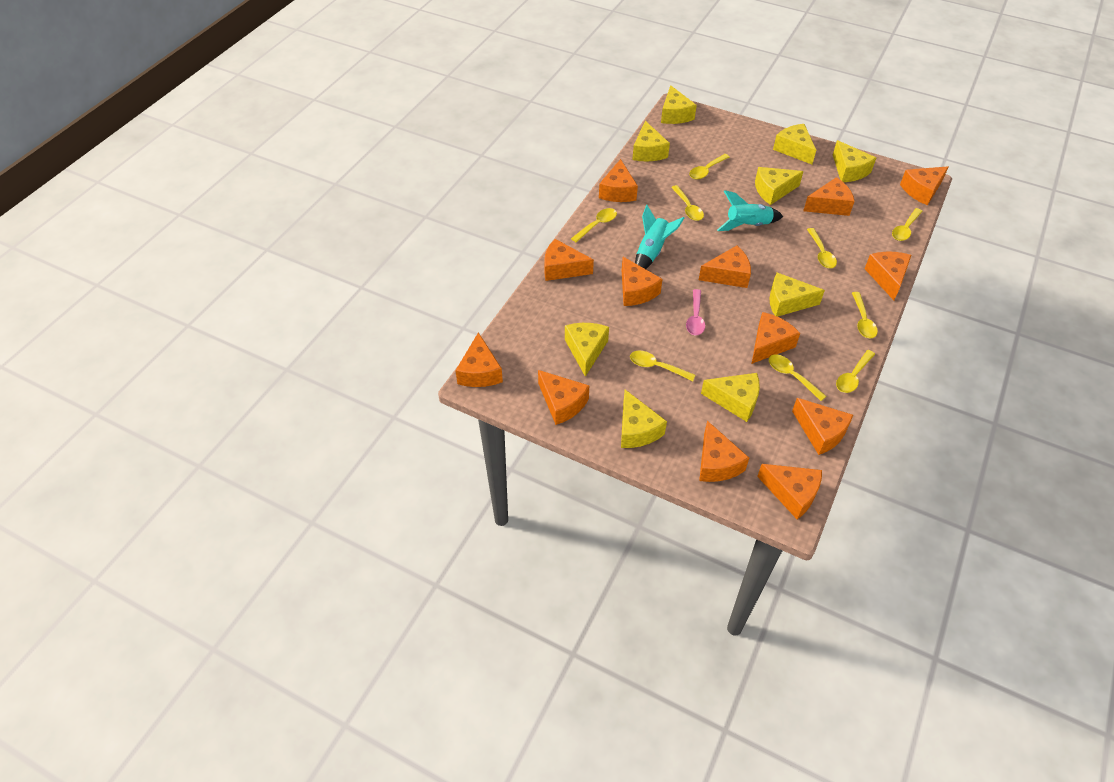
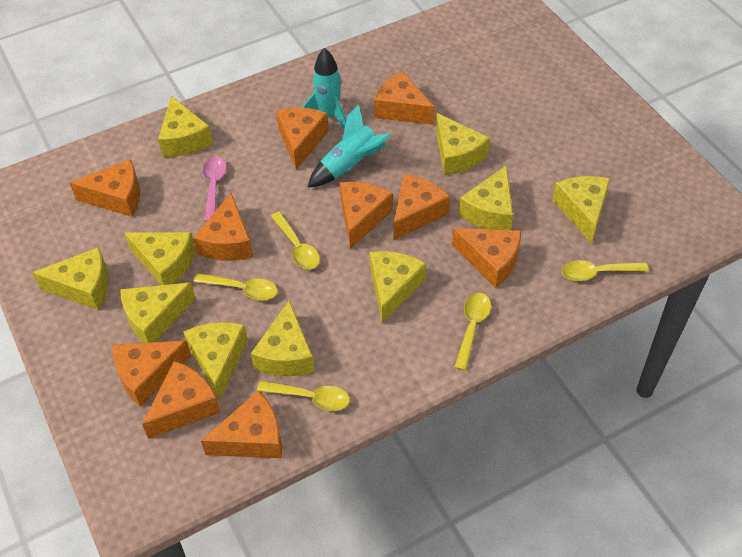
orange cheese: 13 -> 10
yellow cheese: 9 -> 10
yellow spoon: 9 -> 5

